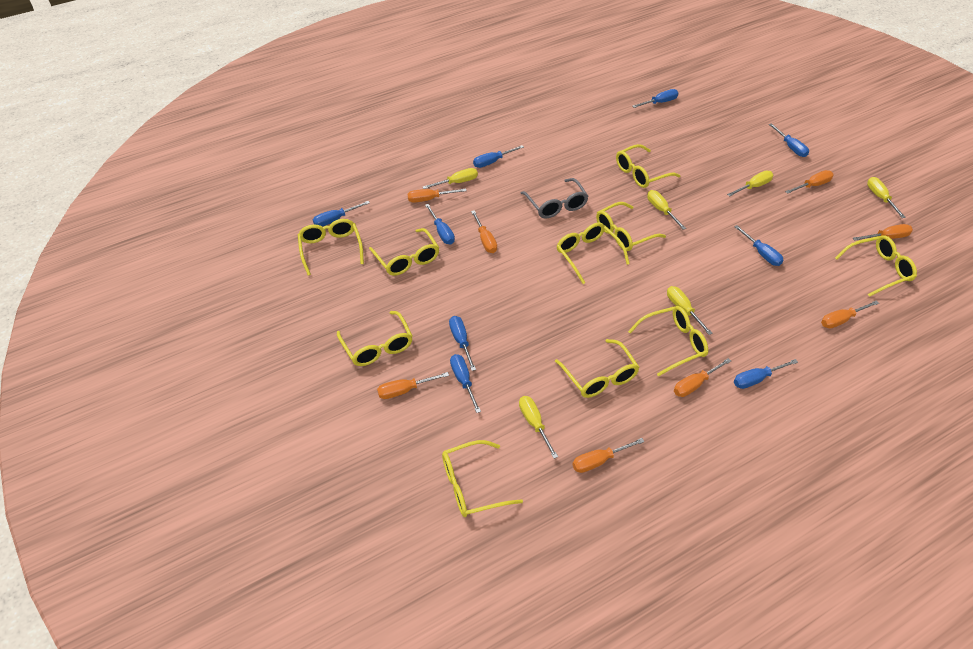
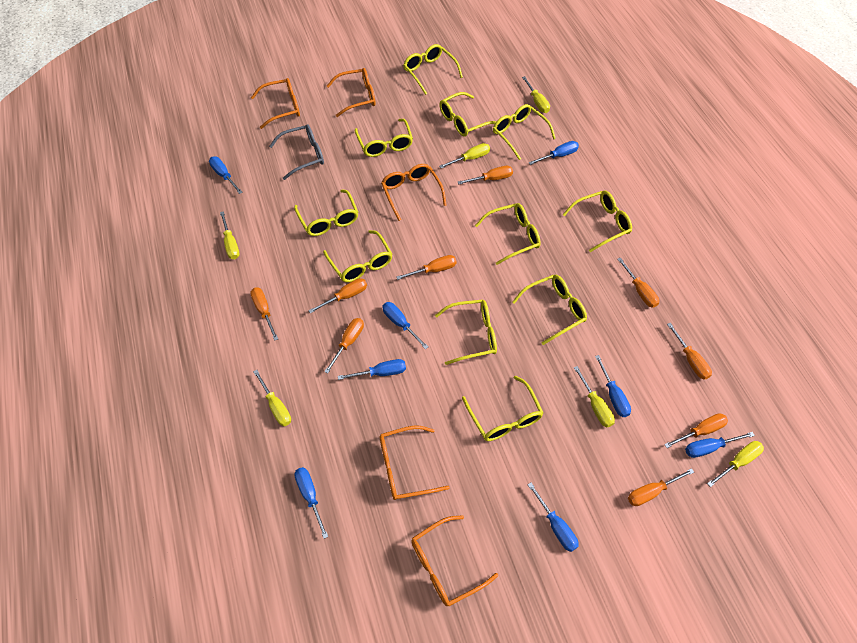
blue screwdriver: 9 -> 8
orange glasses: 0 -> 5
orange screwdriver: 8 -> 9
yellow glasses: 10 -> 11

